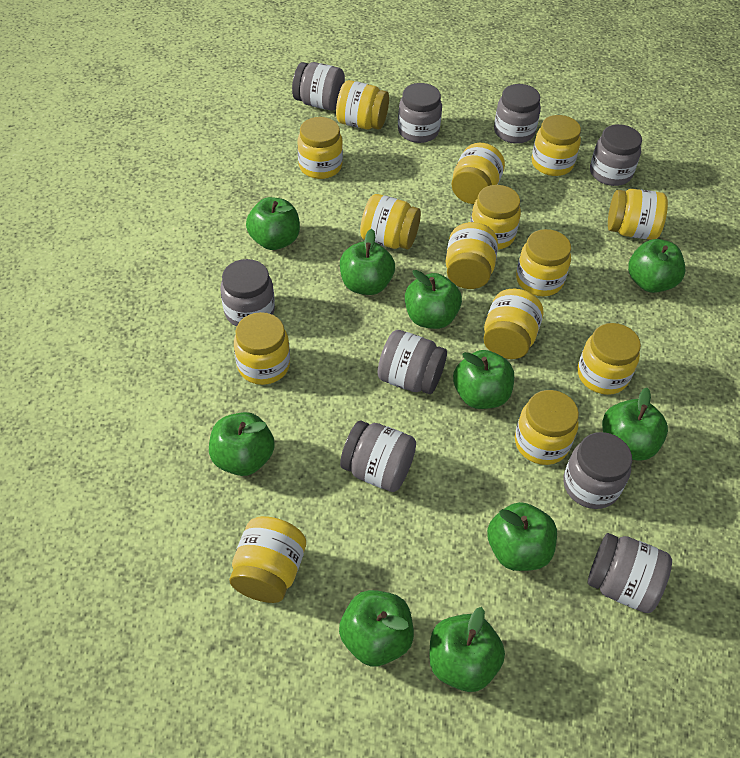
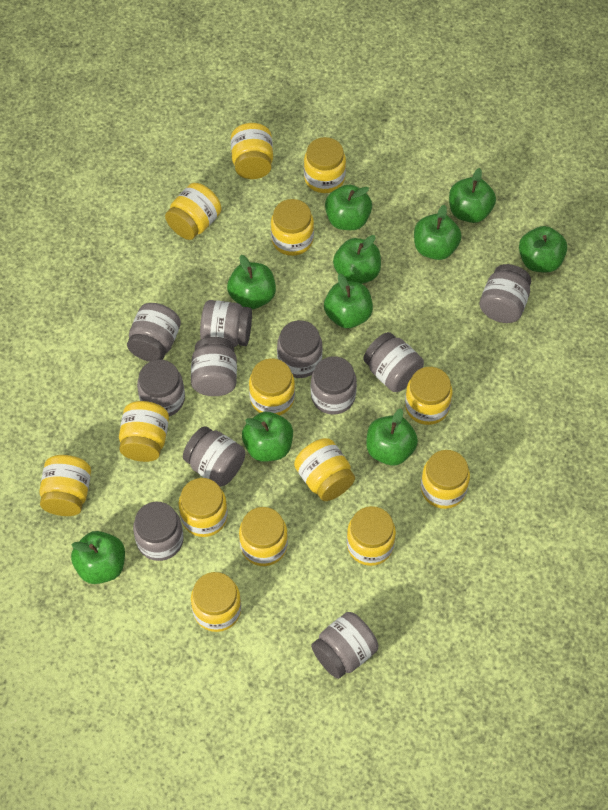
grey jar: 9 -> 11

